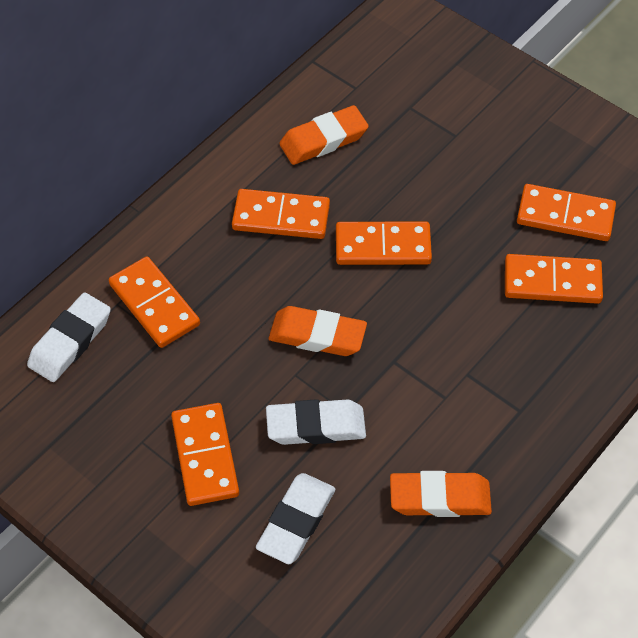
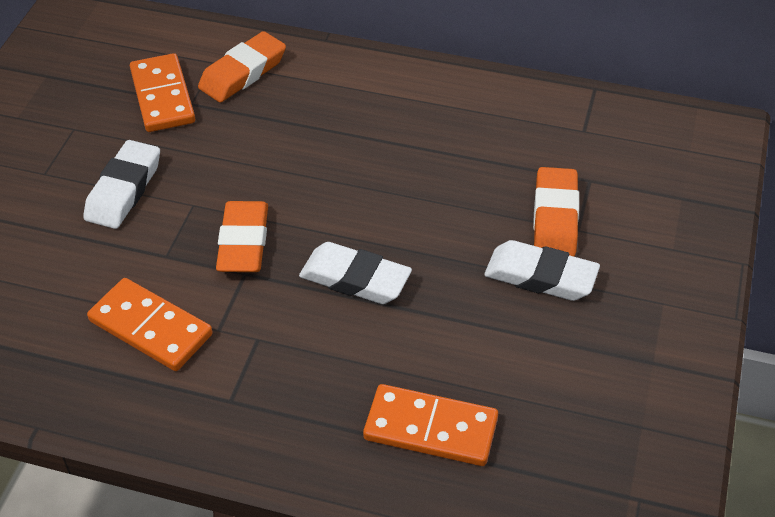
orange domino: 6 -> 3

